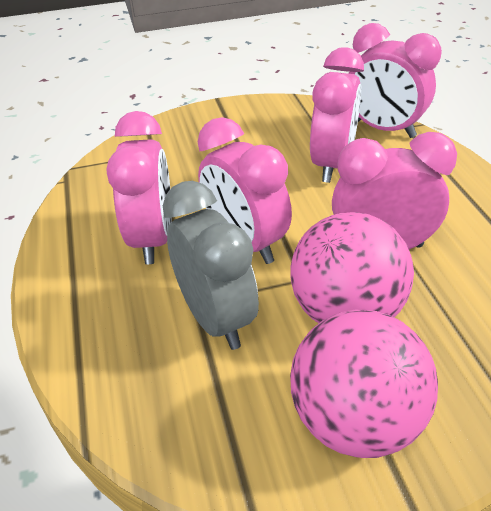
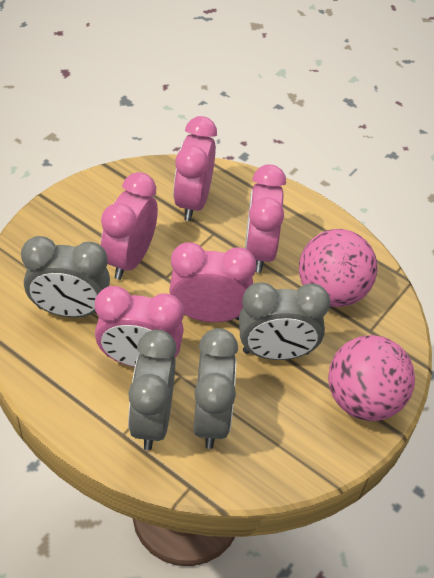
grey clock: 1 -> 4

